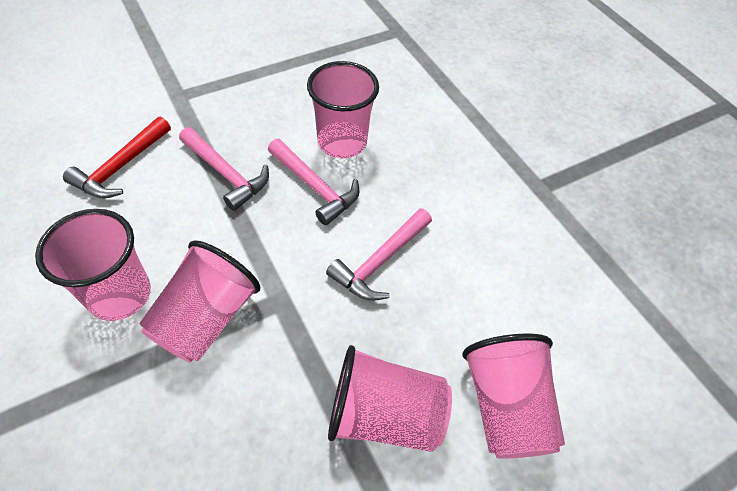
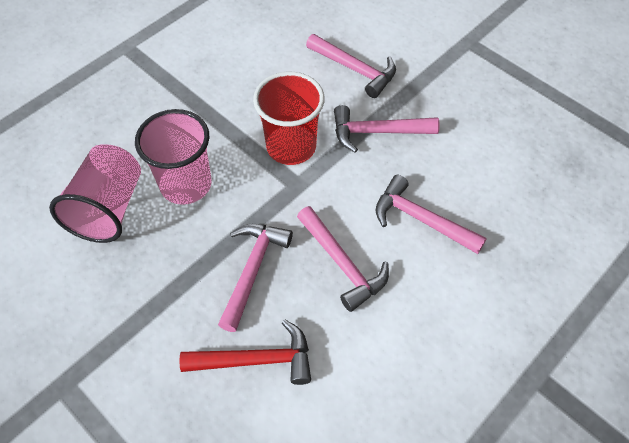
pink cup: 5 -> 2
pink hammer: 3 -> 5
red cup: 0 -> 1

